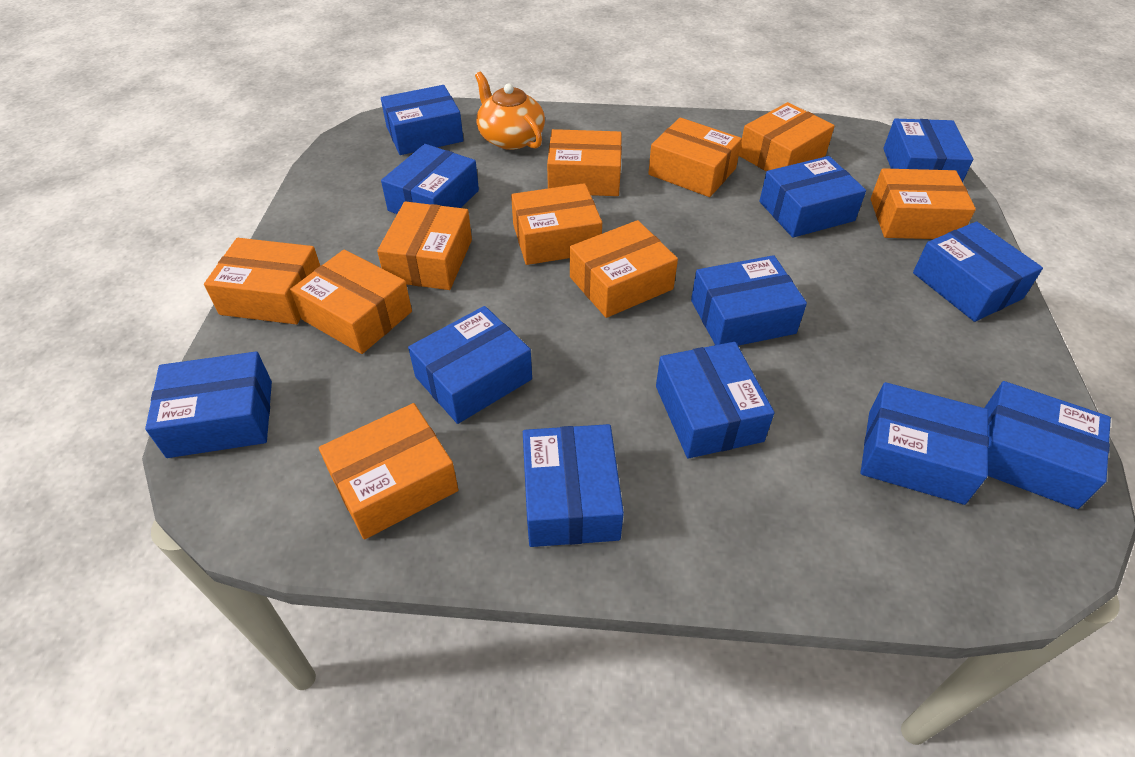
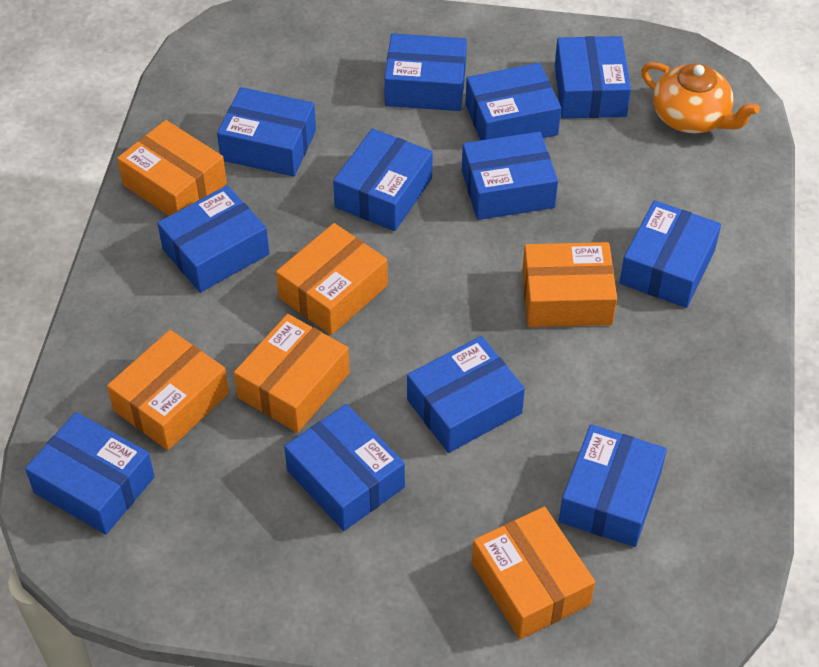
orange box: 10 -> 6

